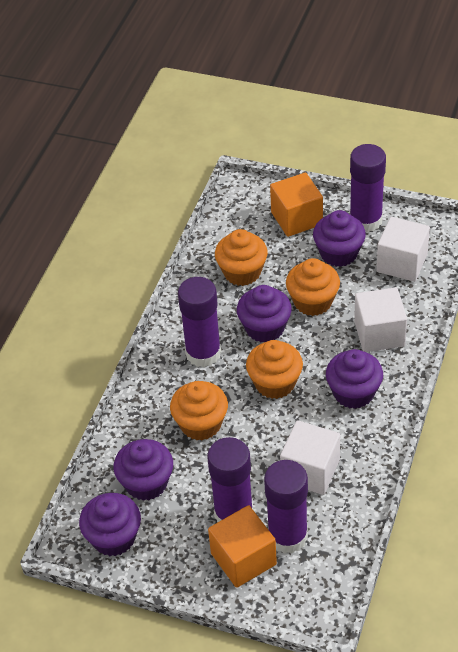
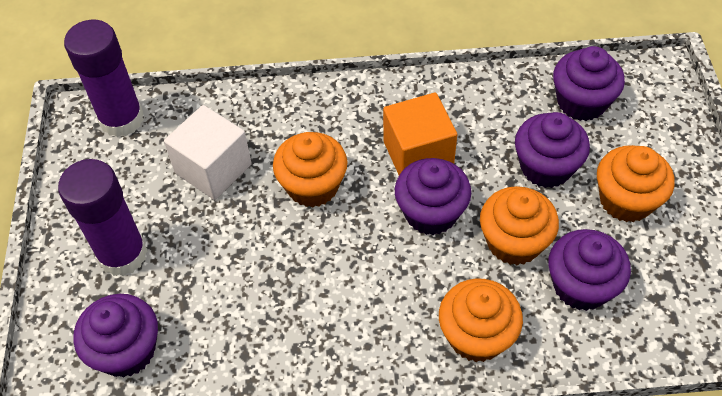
orange cube: 2 -> 1
purple glue stick: 4 -> 2
white cube: 3 -> 1

